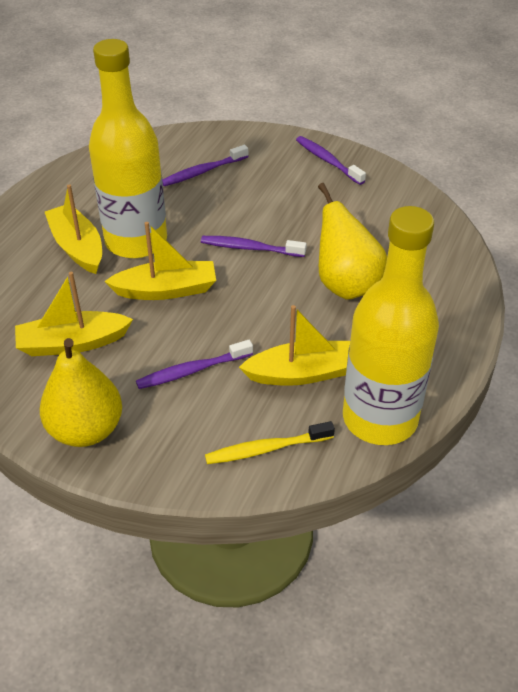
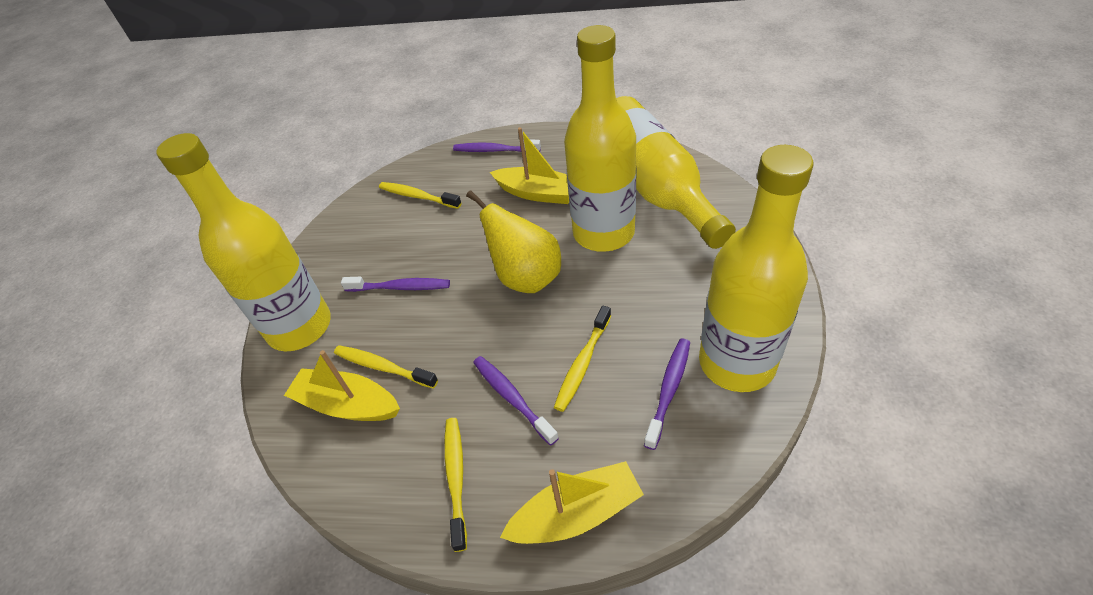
yellow boat: 4 -> 3
yellow bottle: 2 -> 4
yellow pear: 2 -> 1
yellow toothbrush: 1 -> 4

